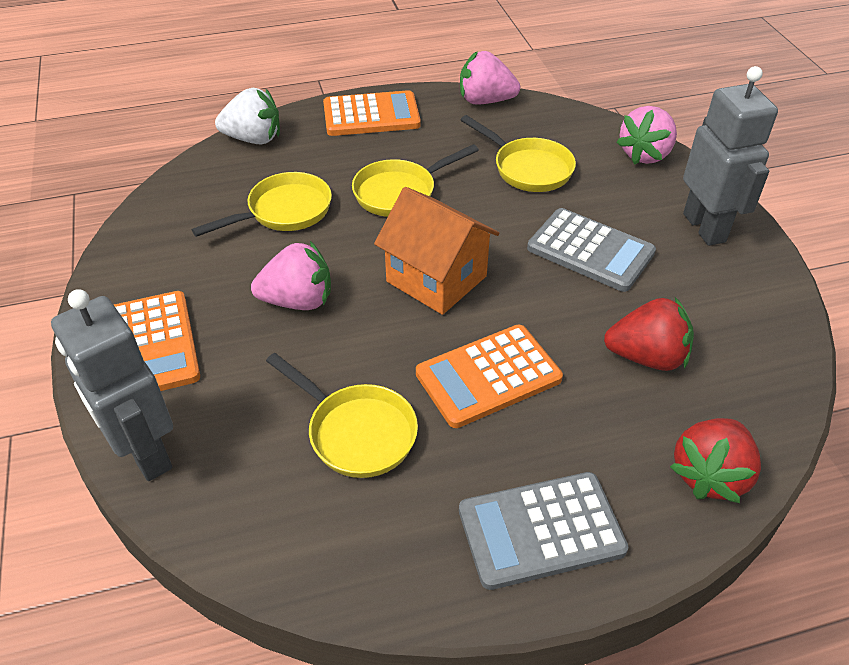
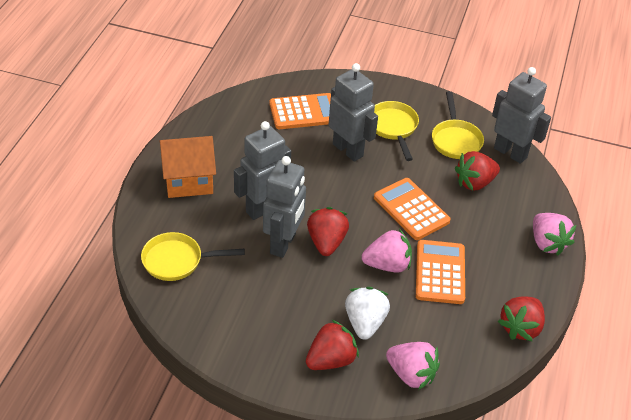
grey calculator: 2 -> 0
grey robot: 2 -> 4
red strawberry: 2 -> 4
yellow pan: 4 -> 3

